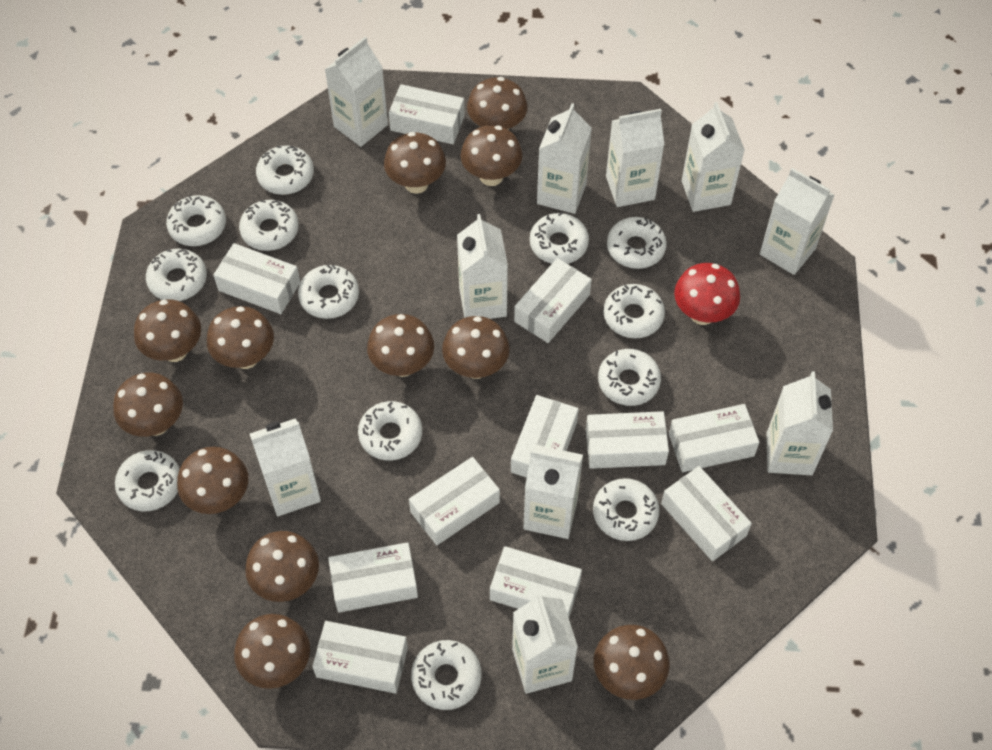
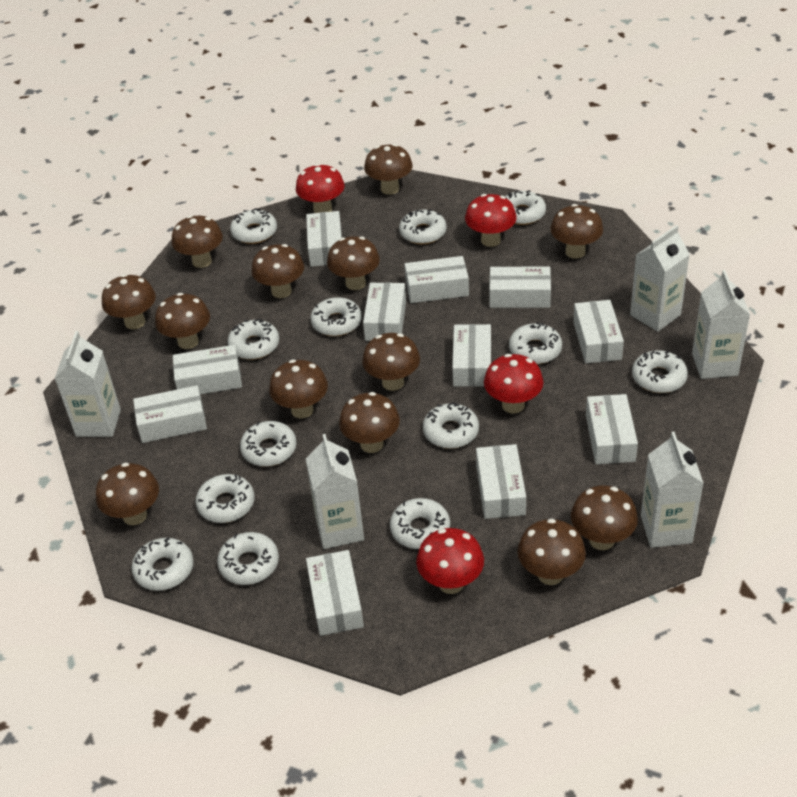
brown mushroom: 12 -> 13
red mushroom: 1 -> 4
white carton: 10 -> 5

